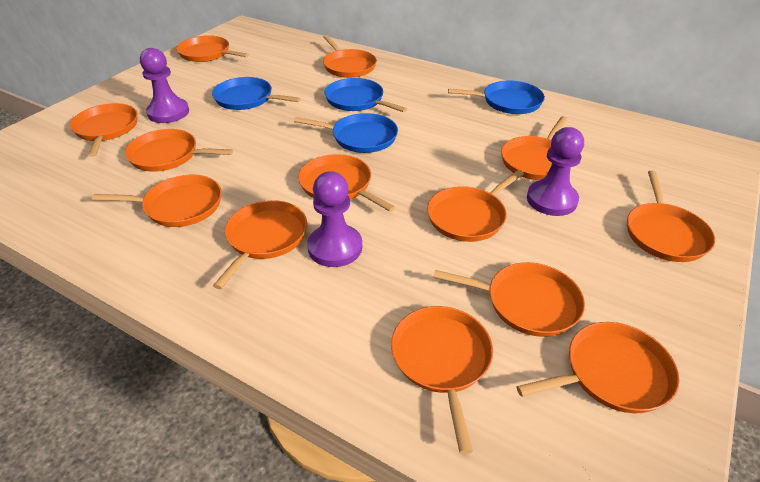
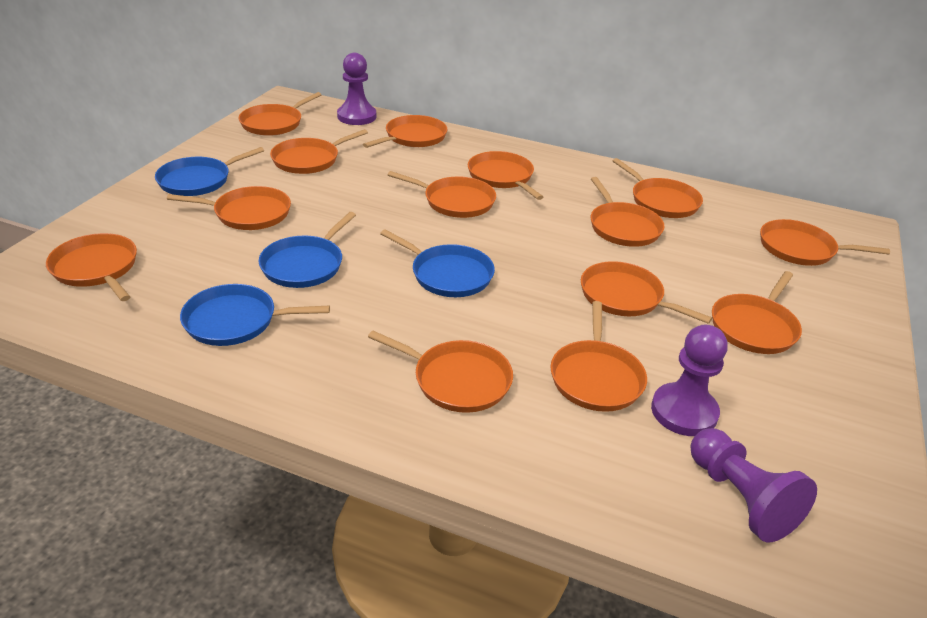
orange pan: 13 -> 14

